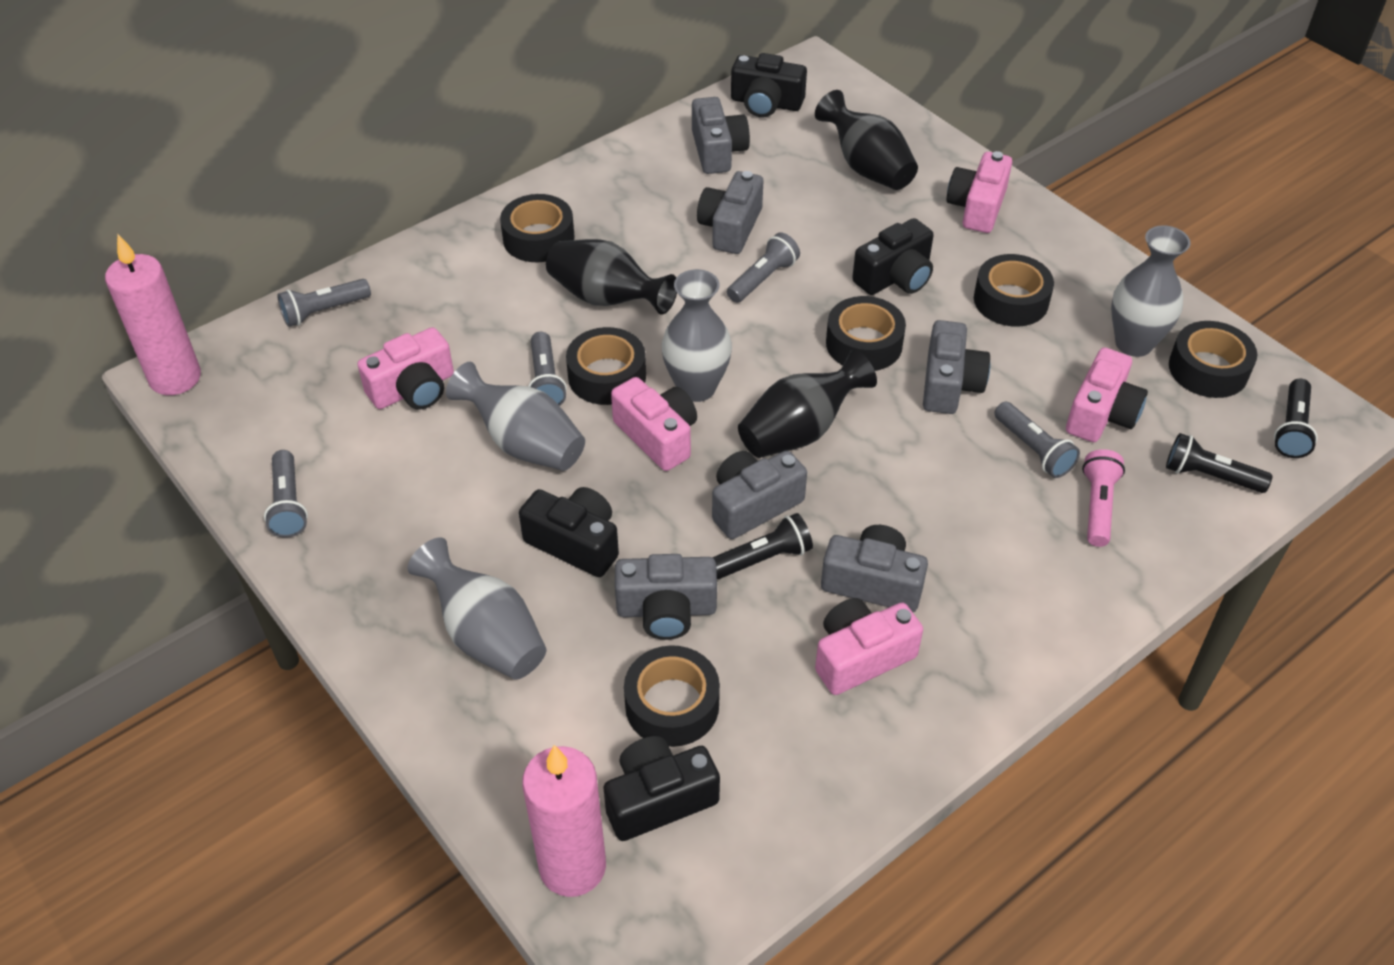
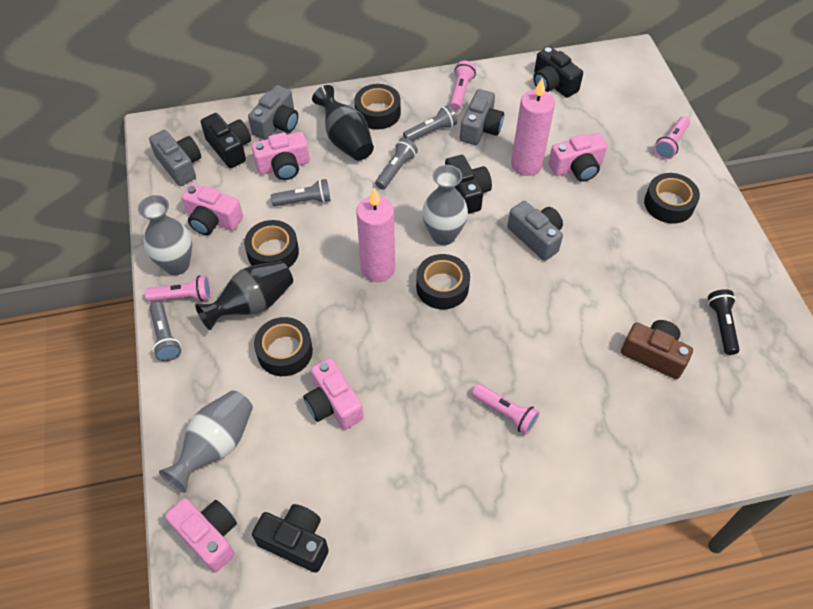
black flashlight: 3 -> 1
black tape: 6 -> 5
black vase: 3 -> 2
brown camera: 0 -> 1
grey camera: 6 -> 4
grey flashlight: 5 -> 4
grey vase: 4 -> 3
pink flashlight: 1 -> 4

